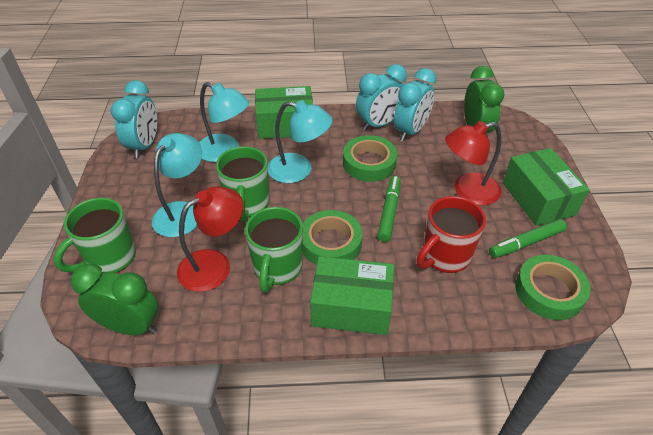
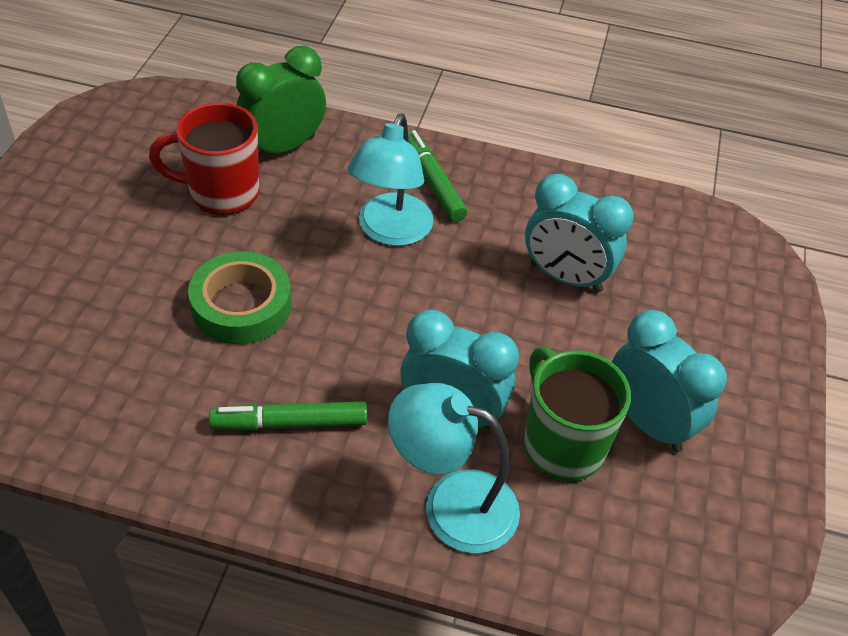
green box: 3 -> 0
green clock: 2 -> 1
green mug: 3 -> 1
green tape: 3 -> 1
red lamp: 2 -> 0
turquoise lamp: 3 -> 2

